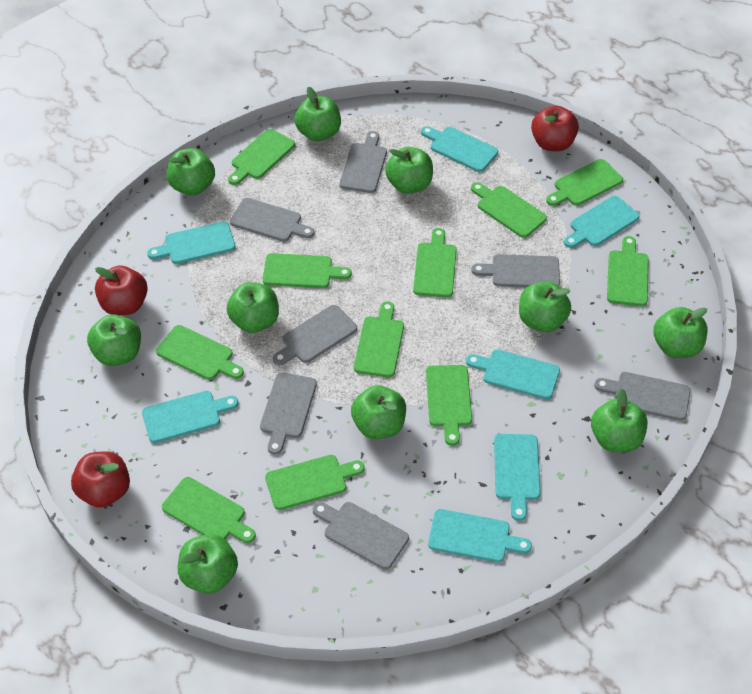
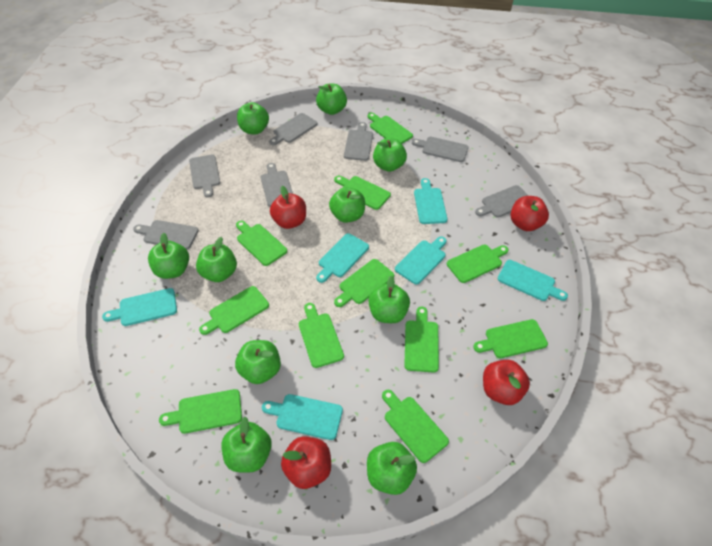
red apple: 3 -> 4
turquoise cutting board: 7 -> 6

